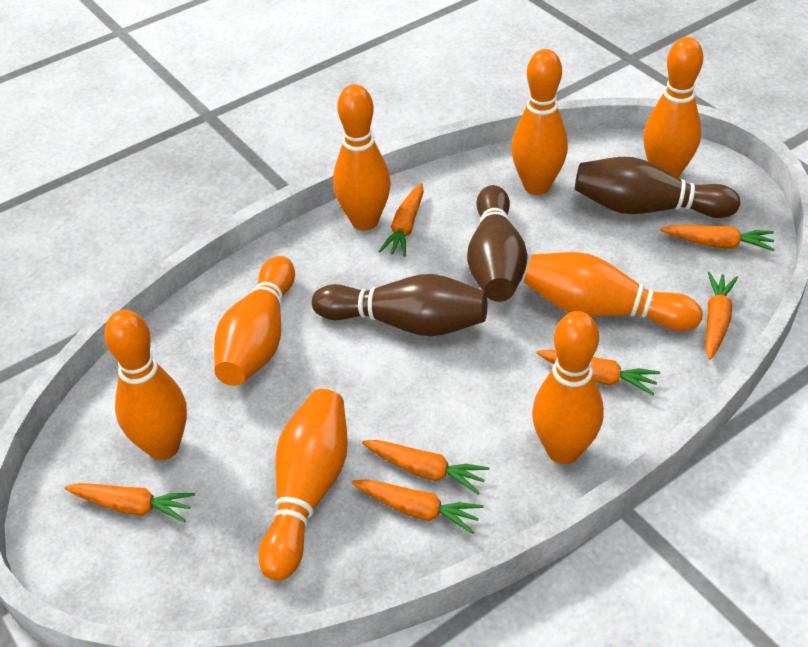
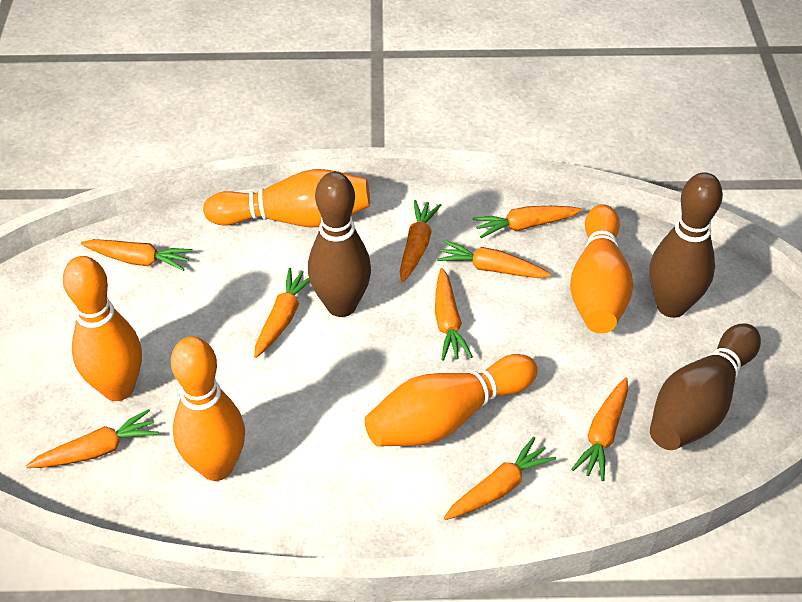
orange bowling pin: 8 -> 5
orange carrot: 7 -> 9

